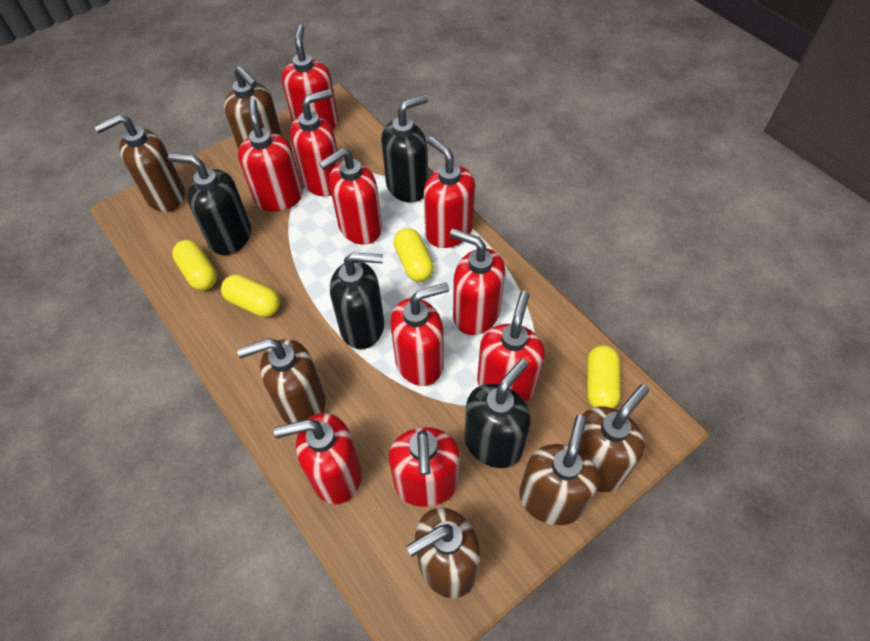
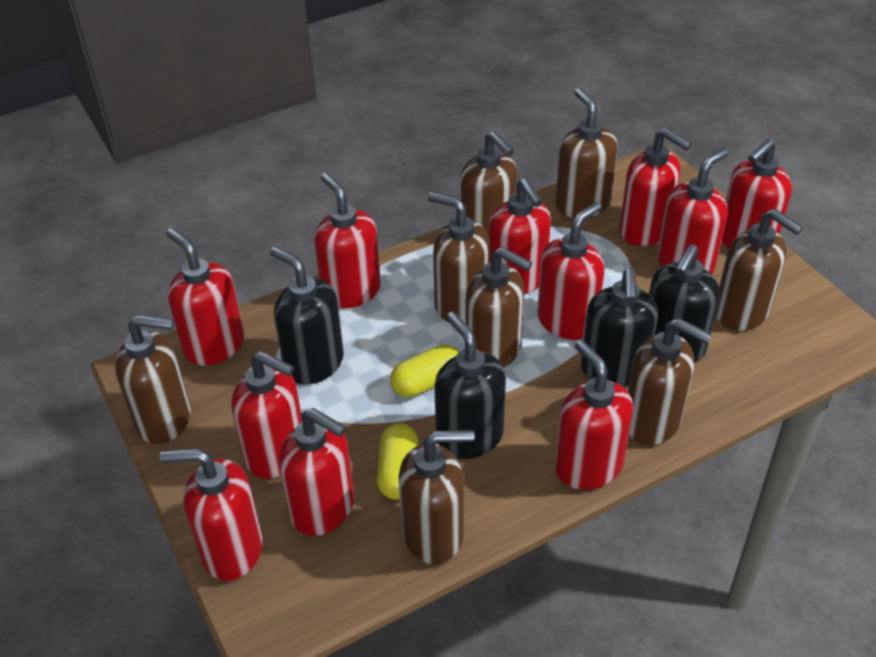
brown soap dispenser: 6 -> 8
red soap dispenser: 10 -> 11
yellow capsule: 4 -> 2

